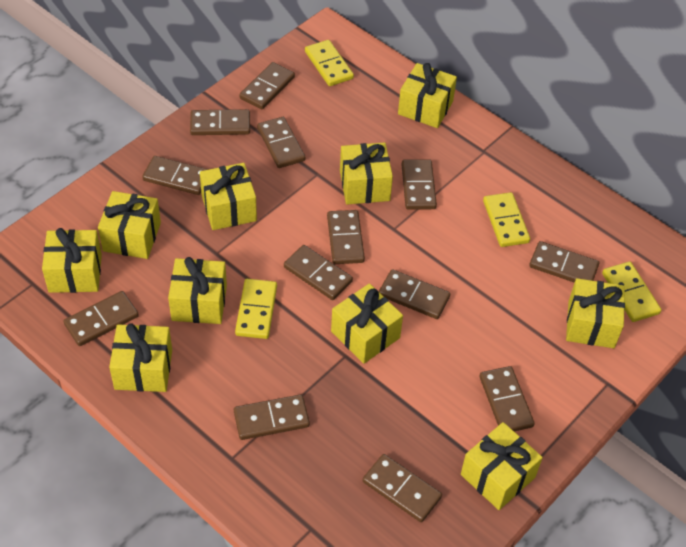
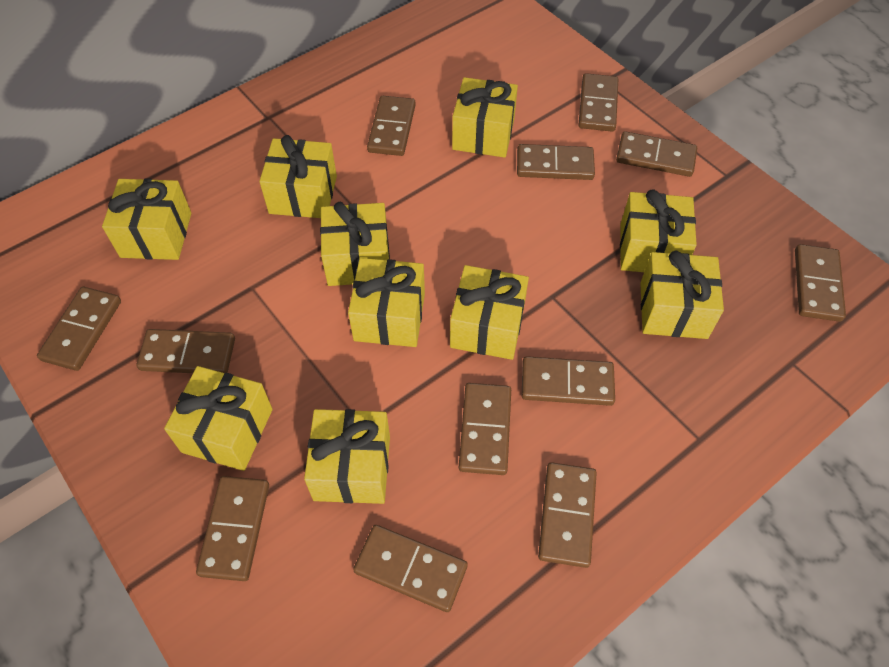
brown domino: 13 -> 12
yellow domino: 4 -> 0

